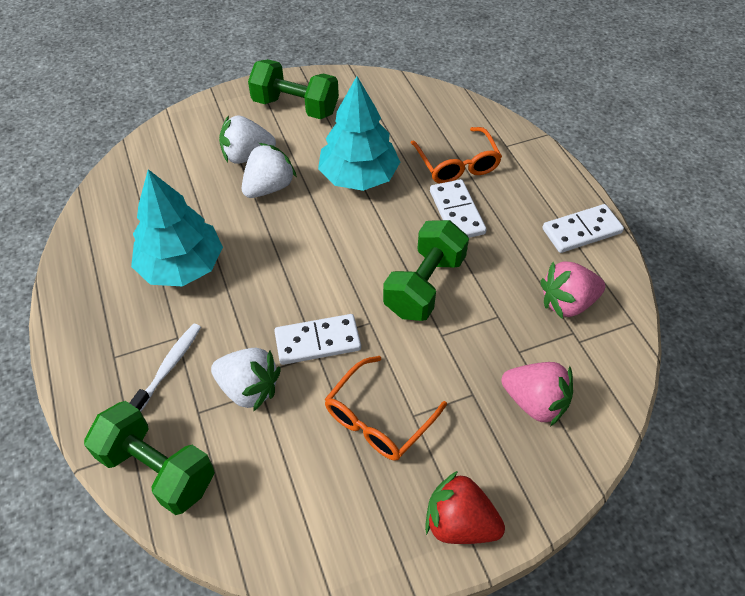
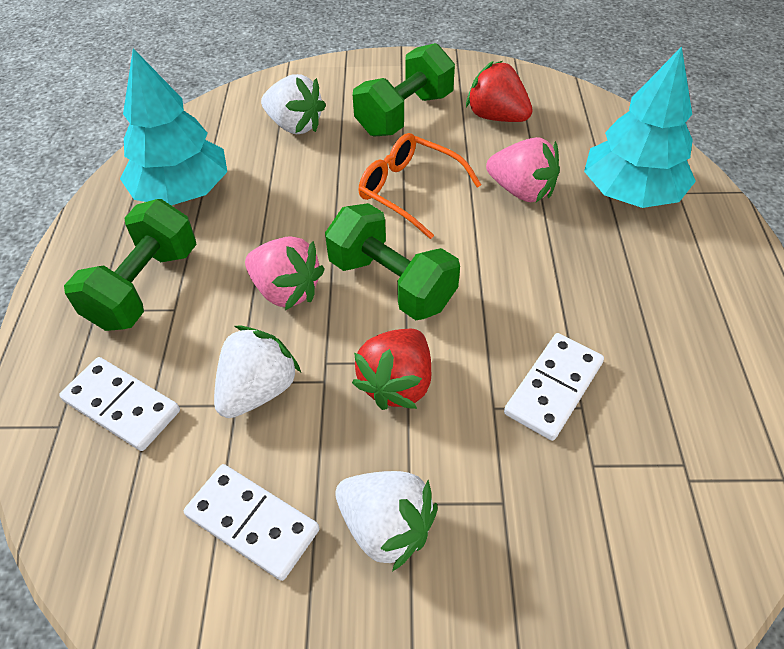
orange glasses: 2 -> 1
red strawberry: 1 -> 2
white toothbrush: 1 -> 0

